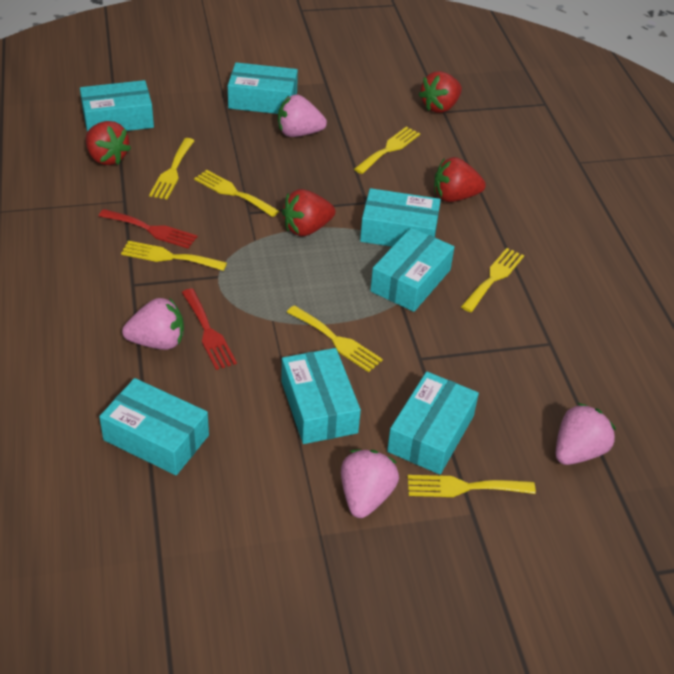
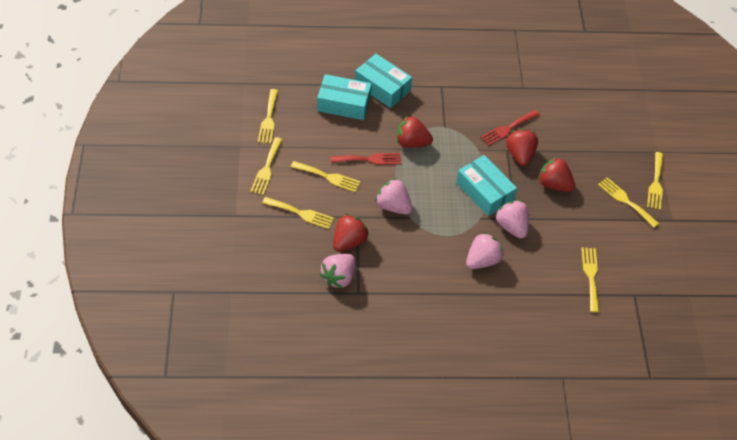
turquoise box: 7 -> 3

